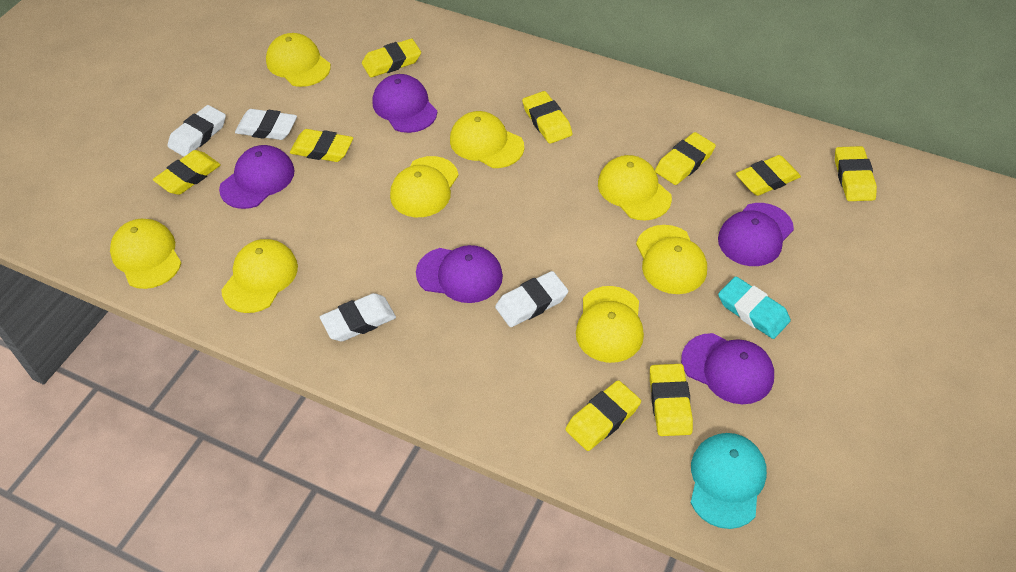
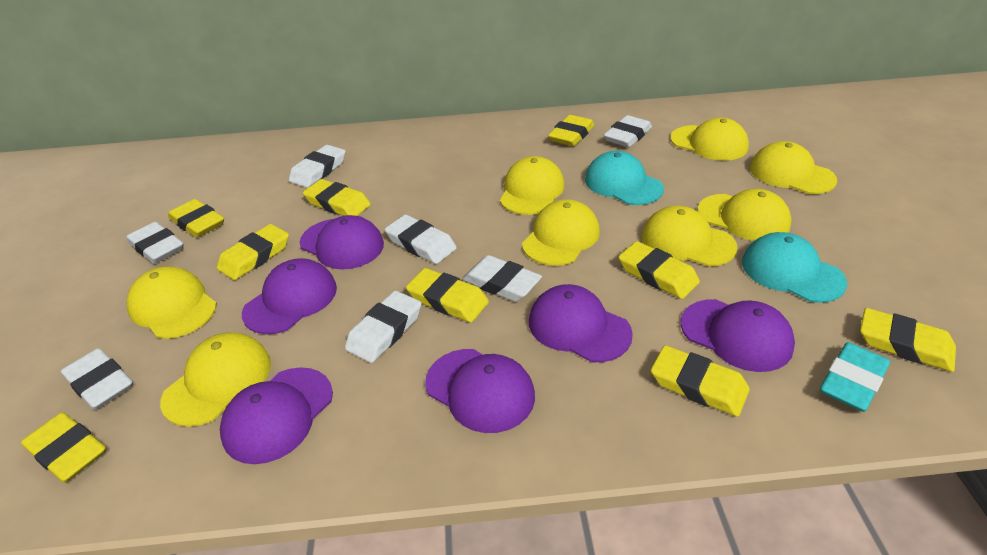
purple cap: 5 -> 6
turquoise cap: 1 -> 2
white eraser: 4 -> 7

